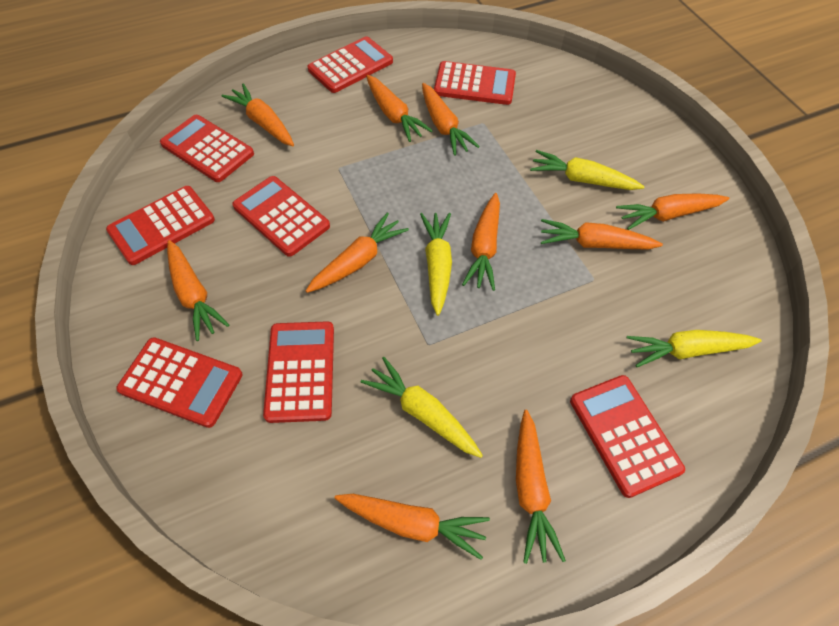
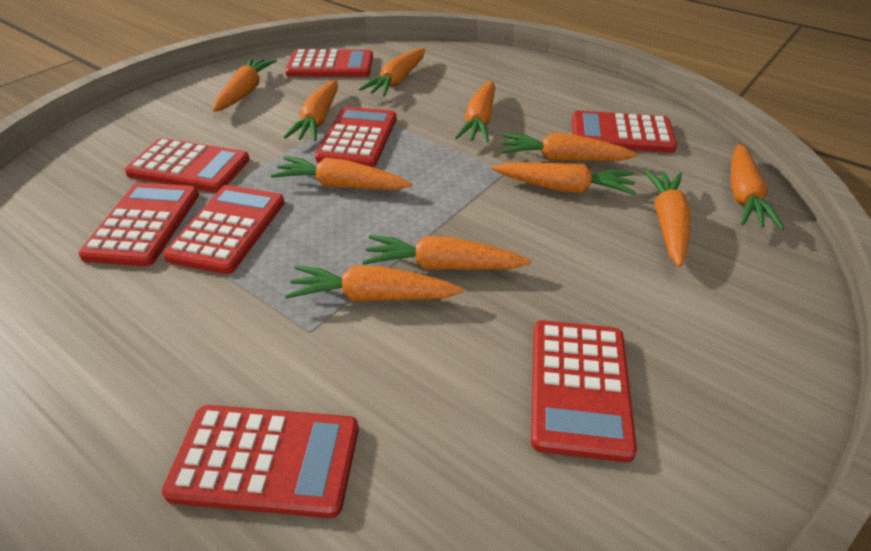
orange carrot: 10 -> 11
yellow carrot: 4 -> 0

